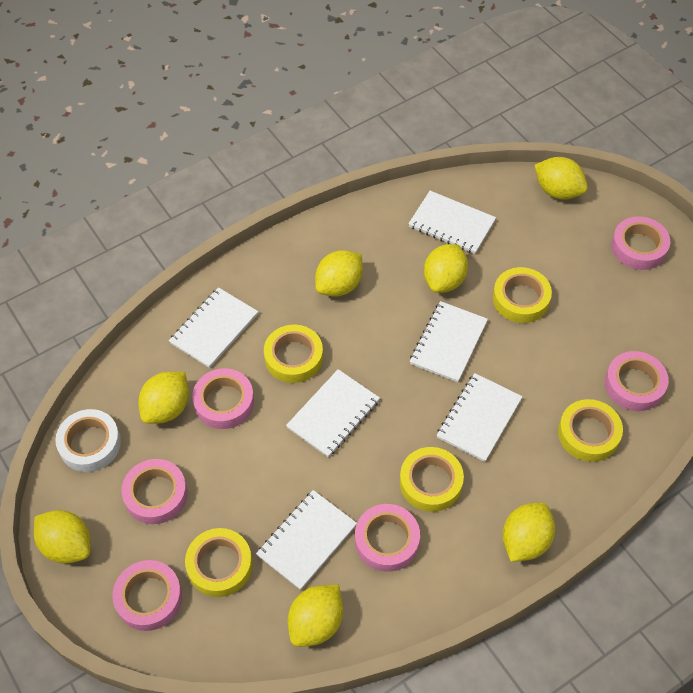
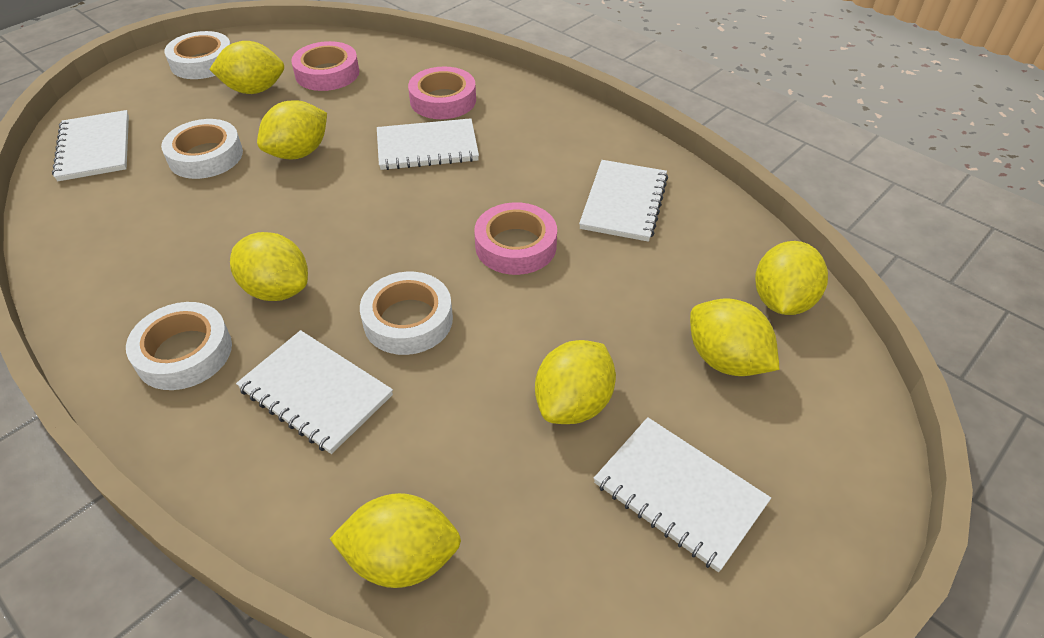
pink tape: 6 -> 3
white notebook: 6 -> 5
white tape: 1 -> 4
yellow tape: 5 -> 0

